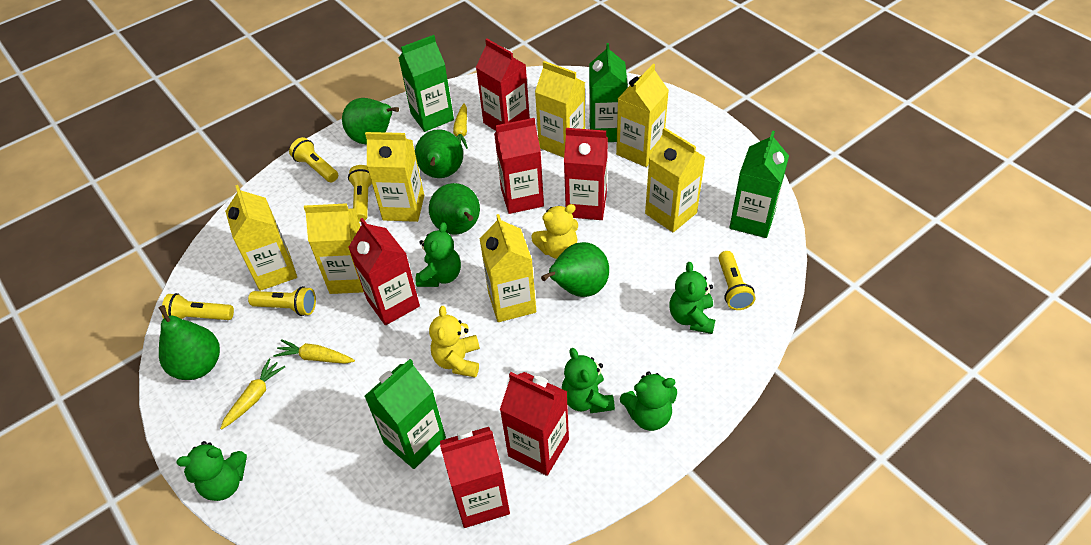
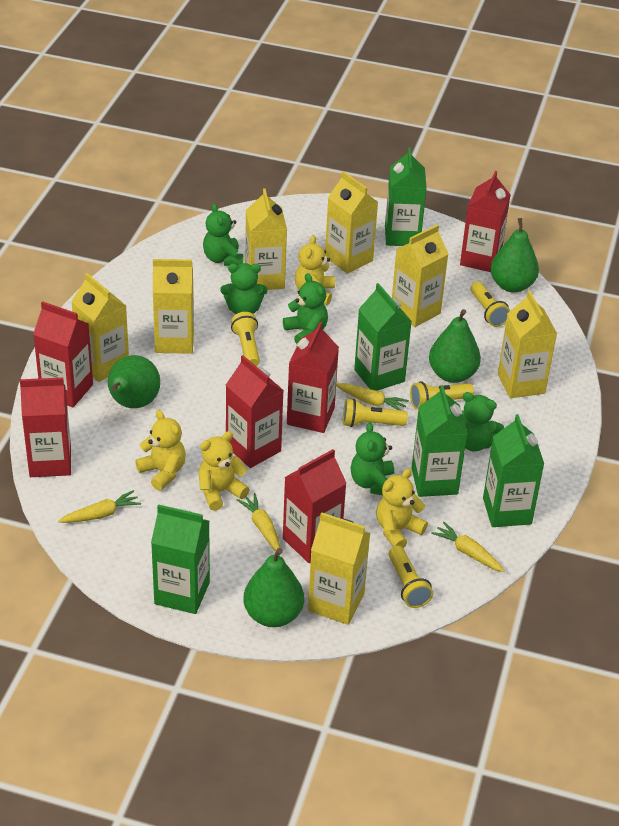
green carton: 4 -> 5
green pear: 5 -> 4
yellow carrot: 3 -> 4
yellow teddy bear: 2 -> 4

